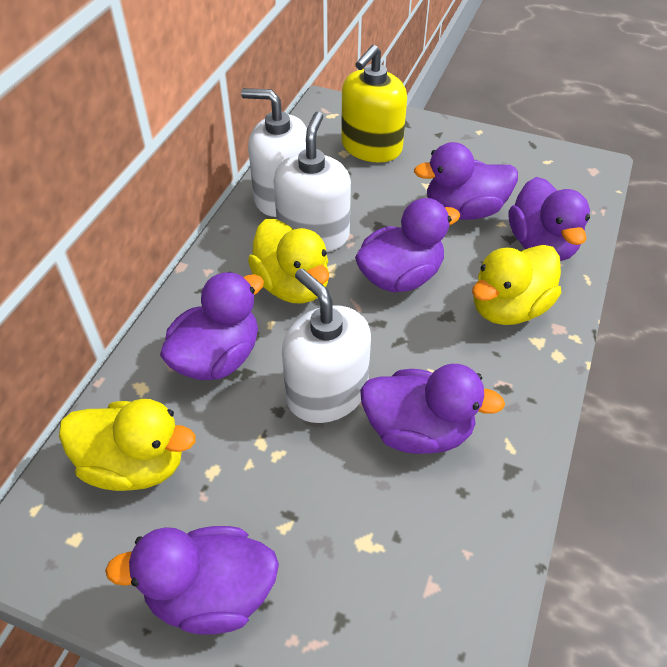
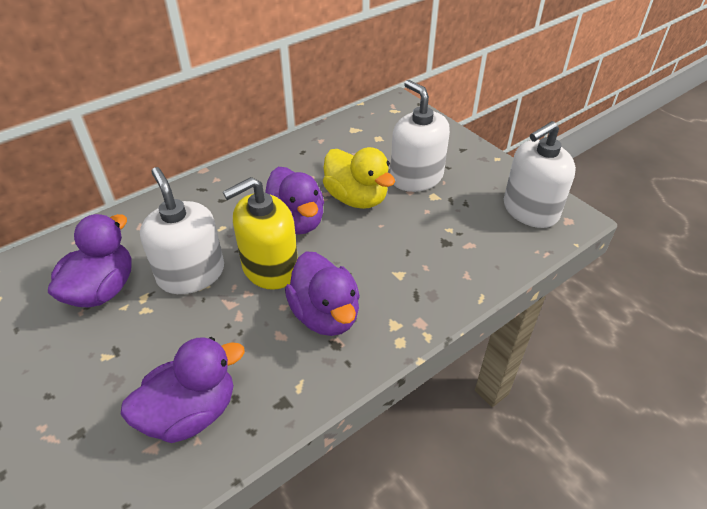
purple duck: 6 -> 4
yellow duck: 3 -> 1

